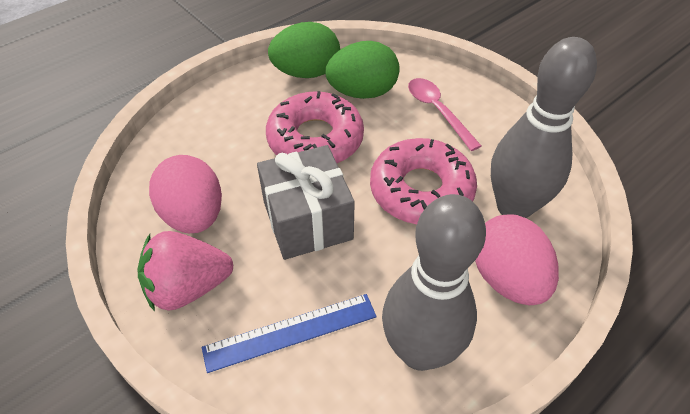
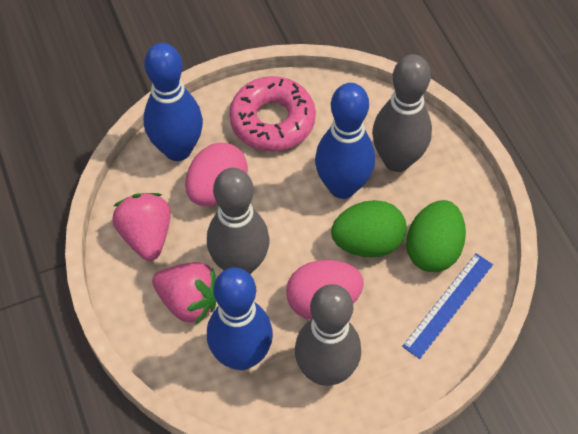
blue bowling pin: 0 -> 3
grey bowling pin: 2 -> 3
grey gift: 1 -> 0
pink donut: 2 -> 1
pink spoon: 1 -> 0
pink strawberry: 1 -> 2

